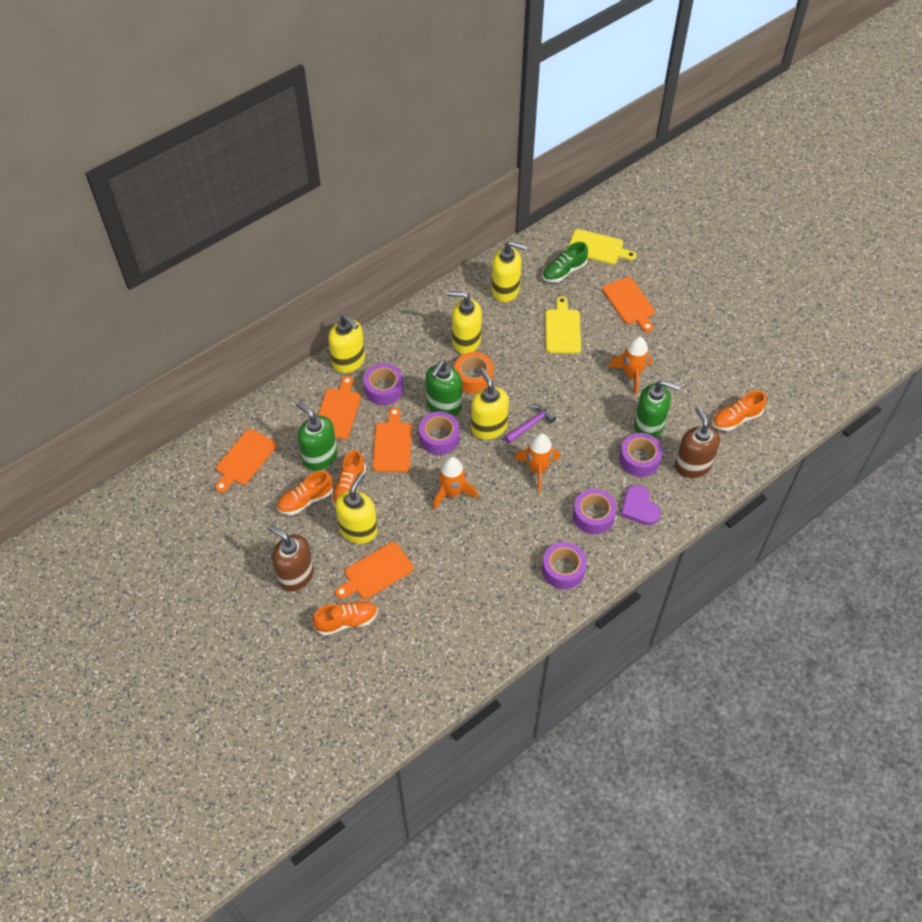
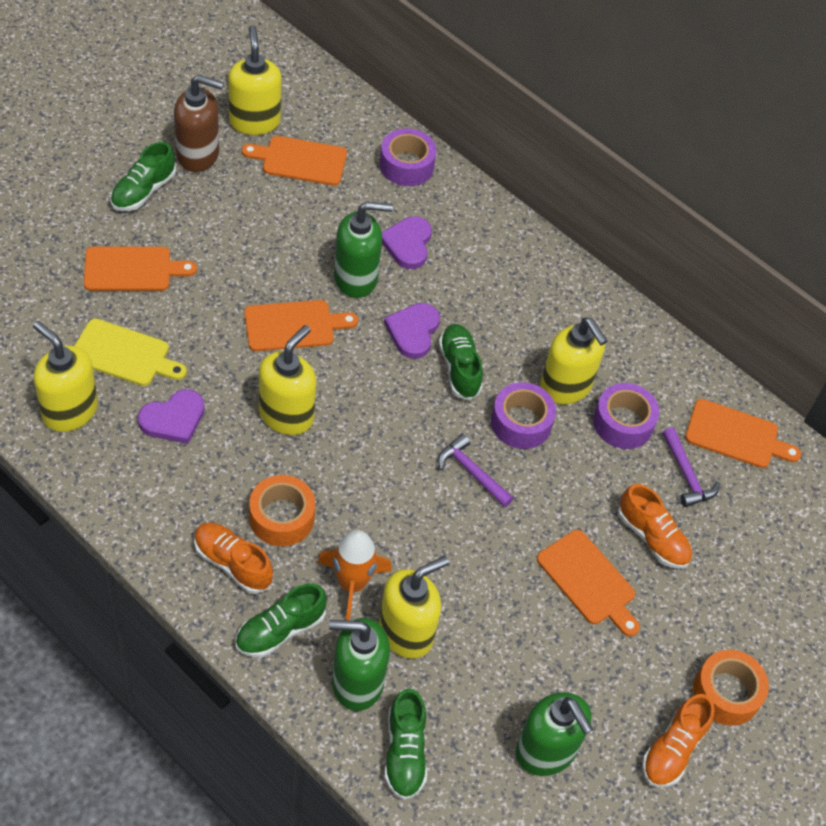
brown soap dispenser: 2 -> 1
green shoe: 1 -> 4
orange rocket: 3 -> 1
orange shoe: 4 -> 3
orange tape: 1 -> 2
purple hammer: 1 -> 2
purple heart: 1 -> 3
purple tape: 5 -> 3
yellow cutting board: 2 -> 1

